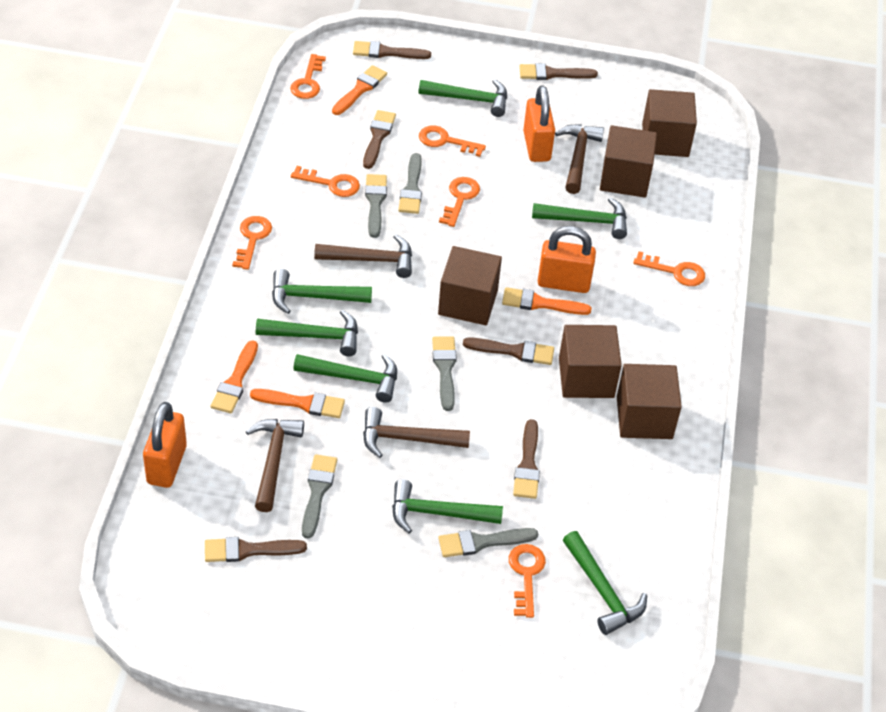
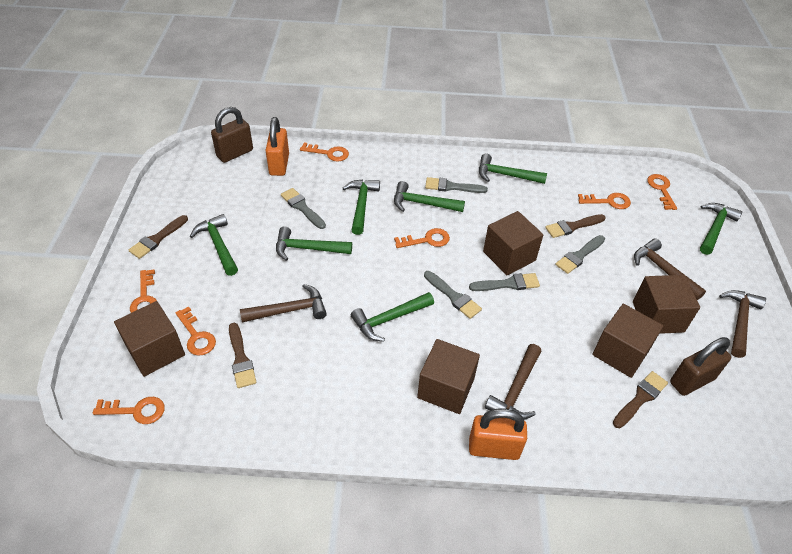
brown brush: 6 -> 4
brown padlock: 0 -> 2
orange brush: 4 -> 0
orange padlock: 3 -> 2

